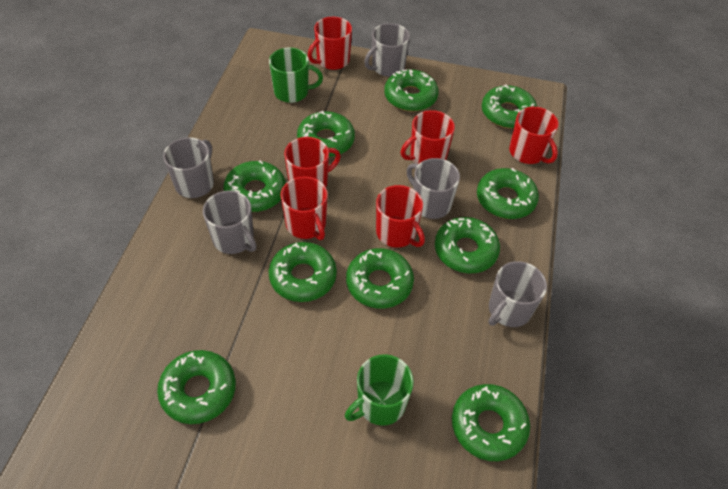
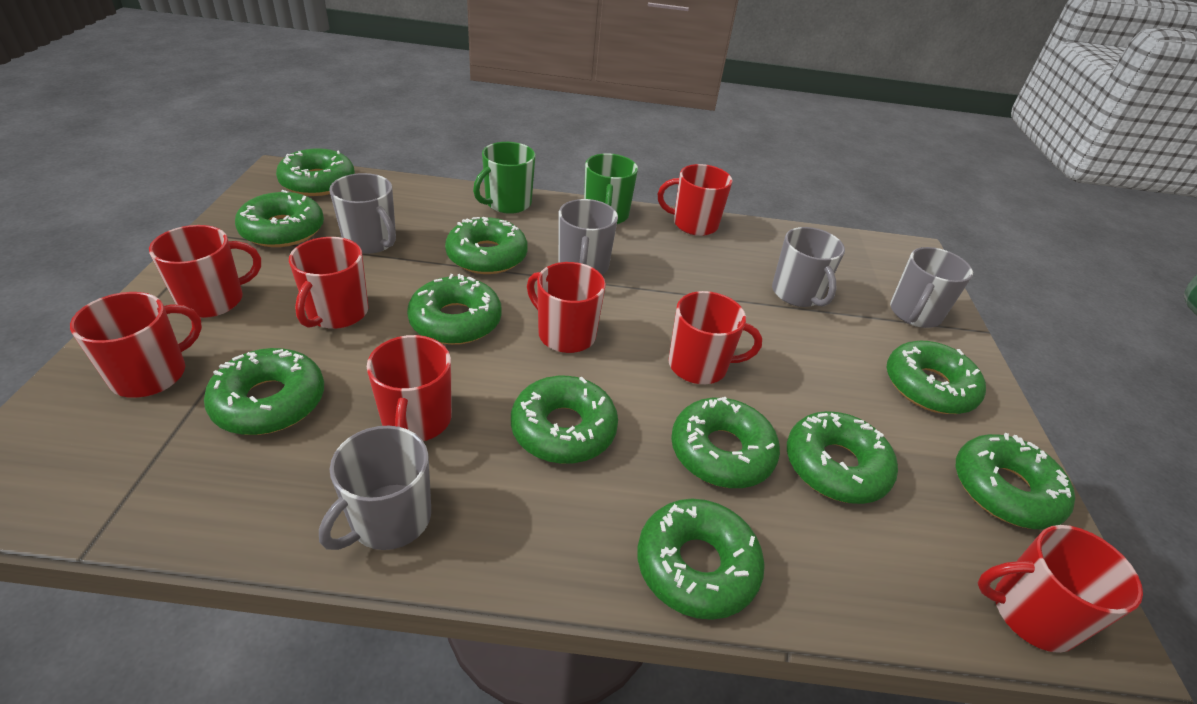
green donut: 10 -> 11
red mug: 6 -> 8

